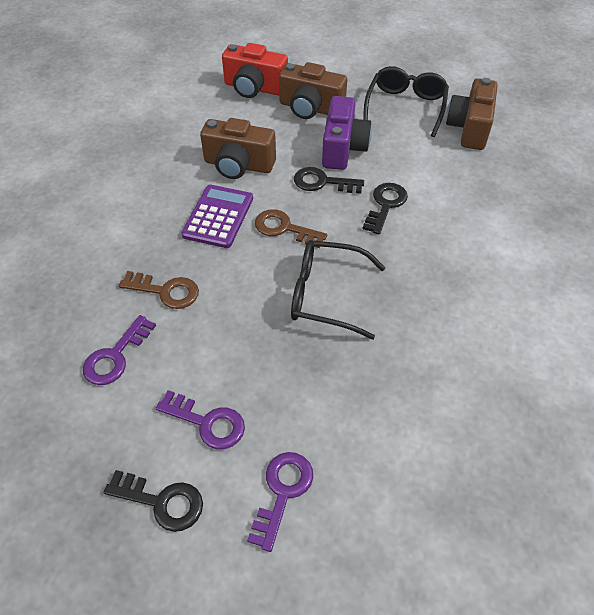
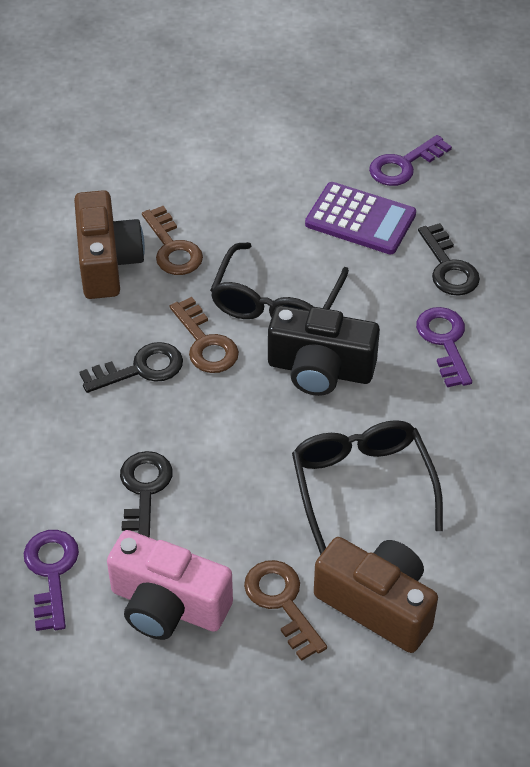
black camera: 0 -> 1
brown camera: 3 -> 2
brown key: 2 -> 3
pink camera: 0 -> 1
purple camera: 1 -> 0
red camera: 1 -> 0

